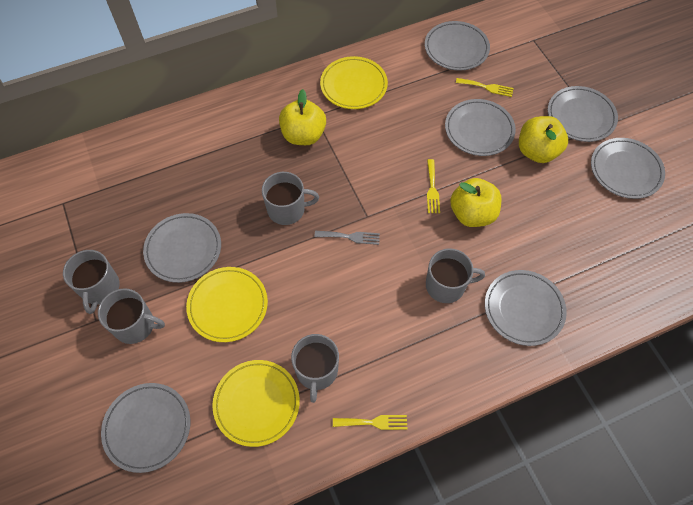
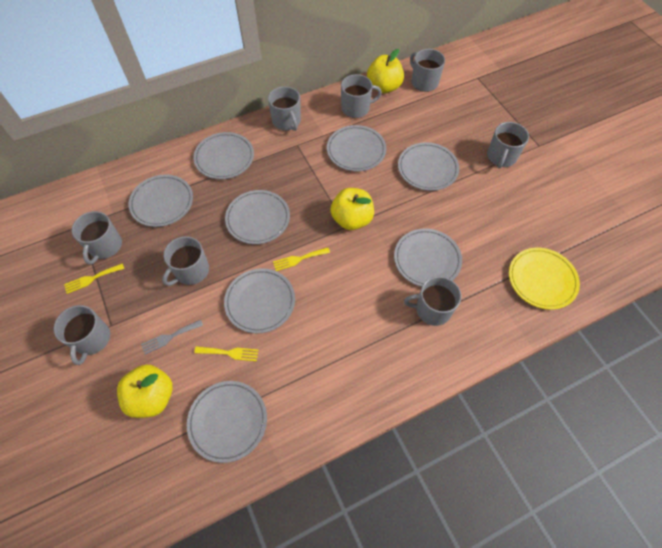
grey mug: 5 -> 8
grey plate: 7 -> 8
yellow plate: 3 -> 1

